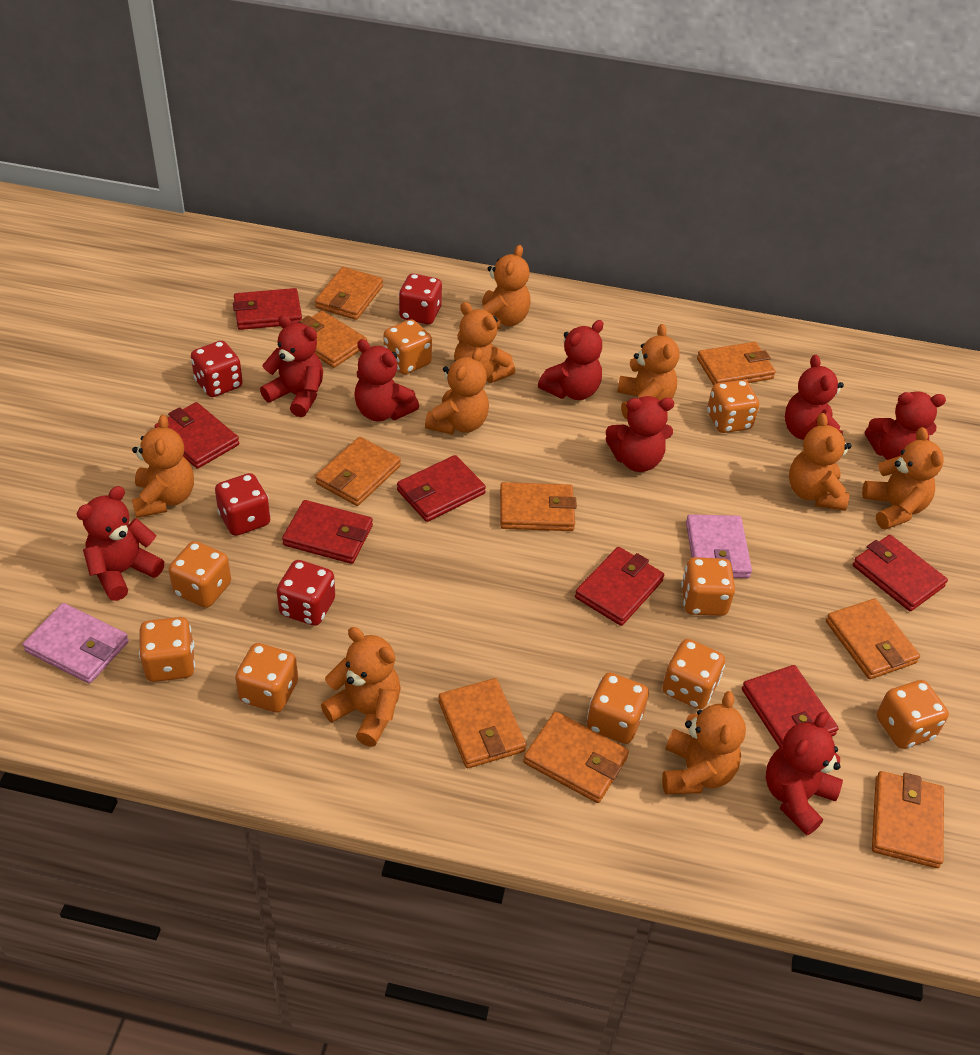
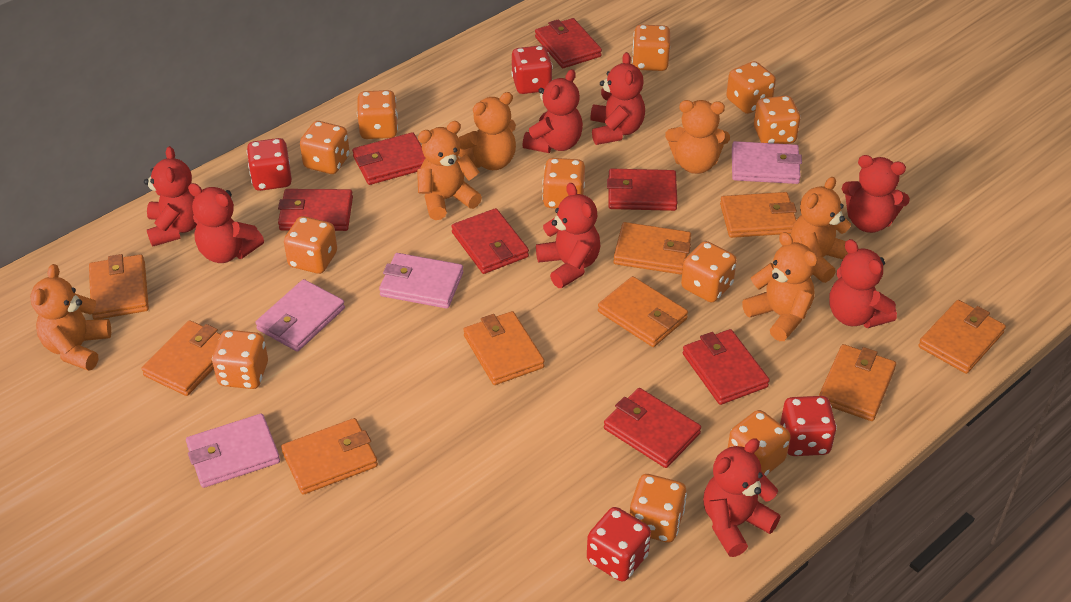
orange dice: 9 -> 11
orange teddy bear: 9 -> 6
pink wallet: 2 -> 4

